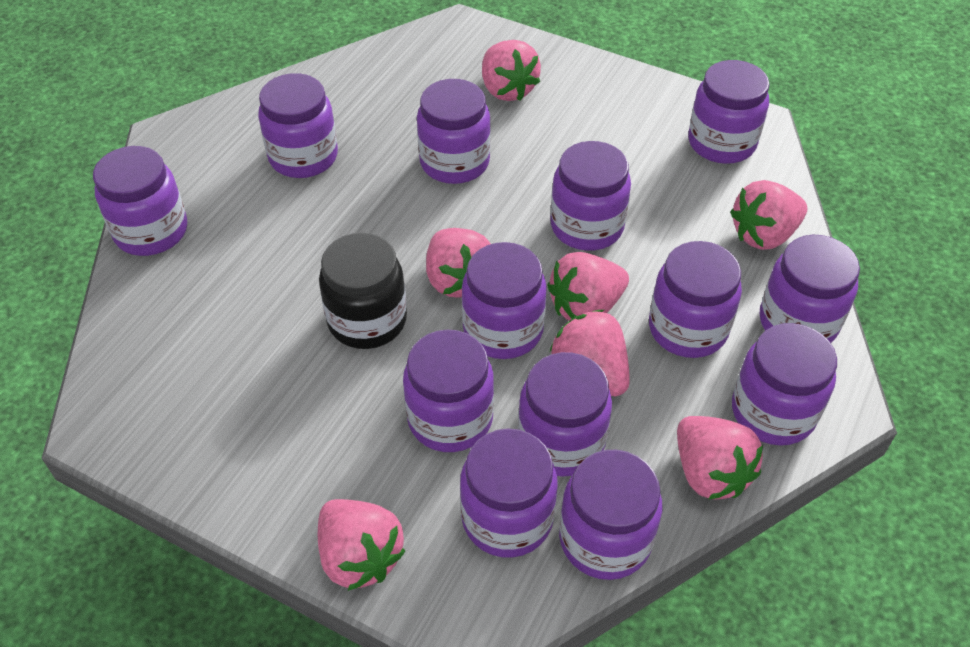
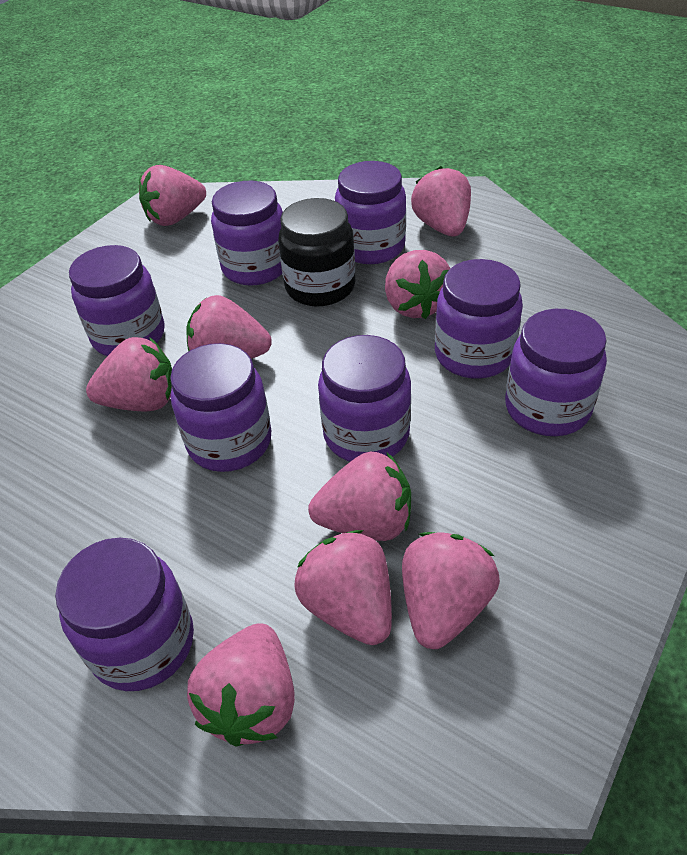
pink strawberry: 7 -> 9
purple jar: 13 -> 8

